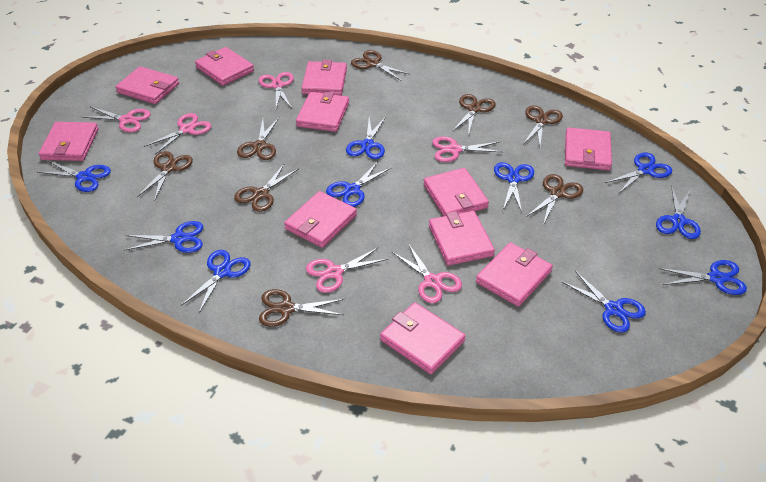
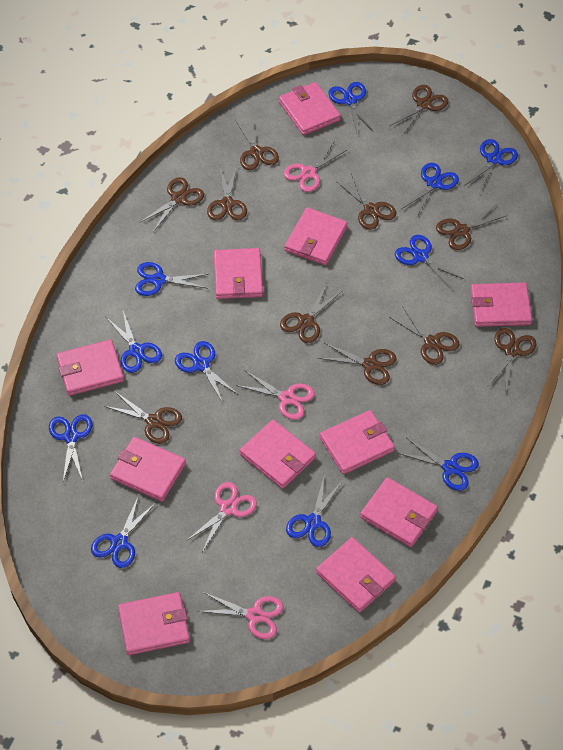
blue scissors: 10 -> 11
brown scissors: 8 -> 11
pink scissors: 6 -> 4

